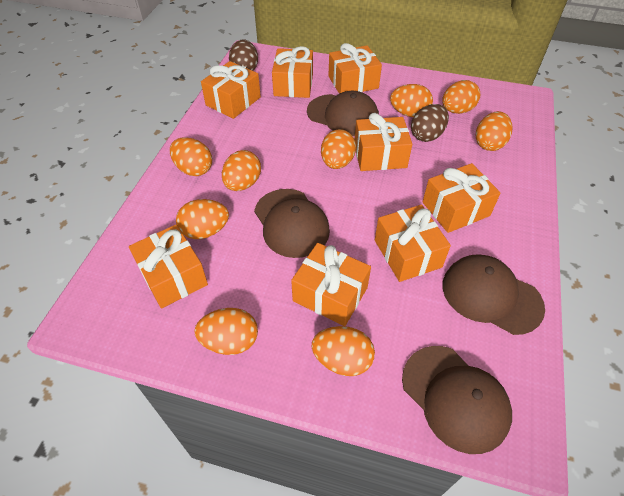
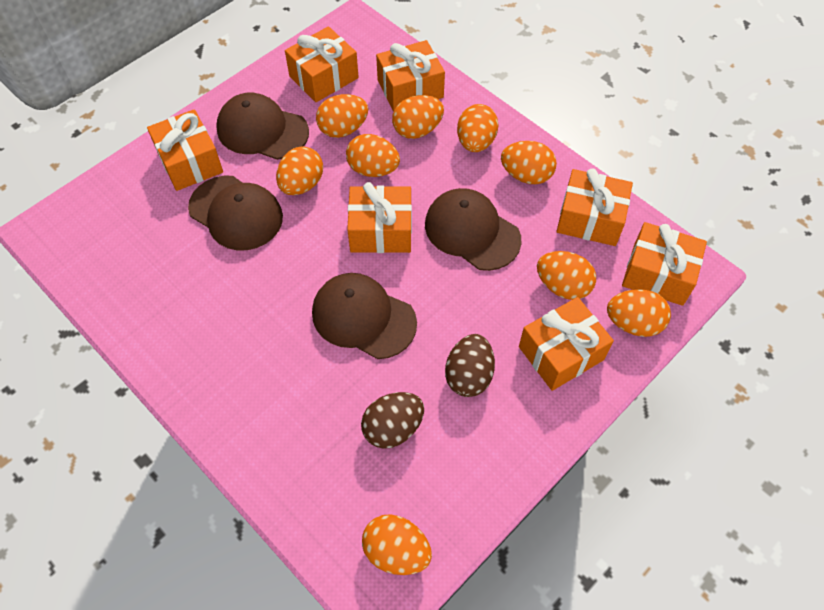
orange gift: 8 -> 7

